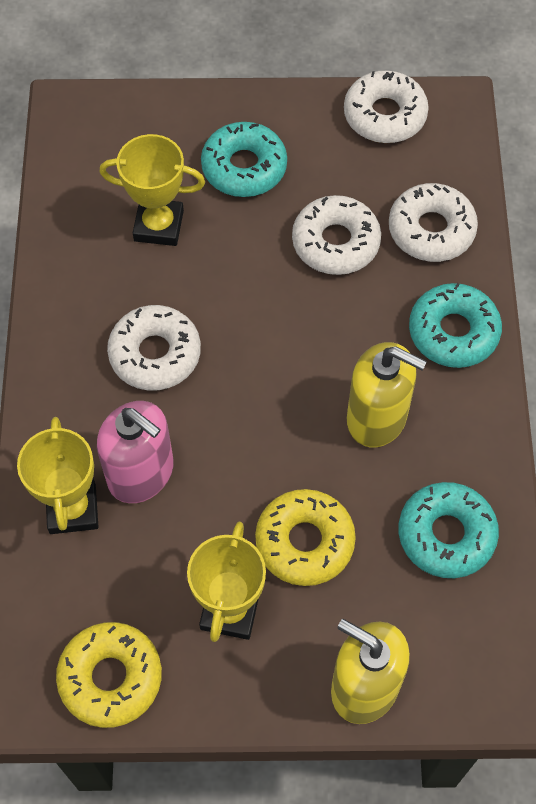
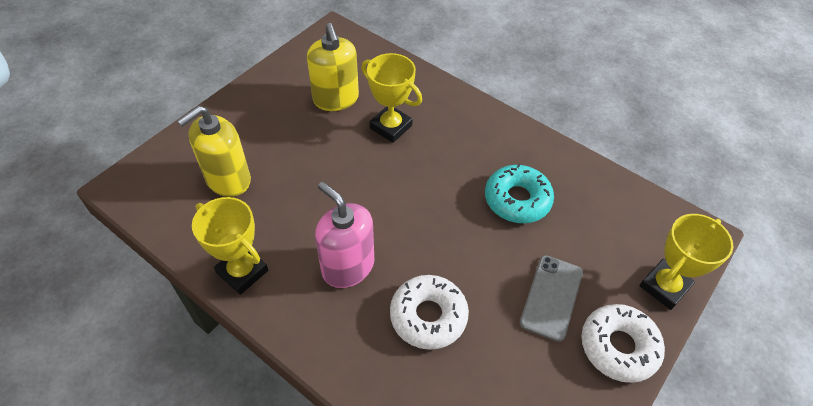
grey phone: 0 -> 1
turquoise donut: 3 -> 1
white donut: 4 -> 2
yellow donut: 2 -> 0

